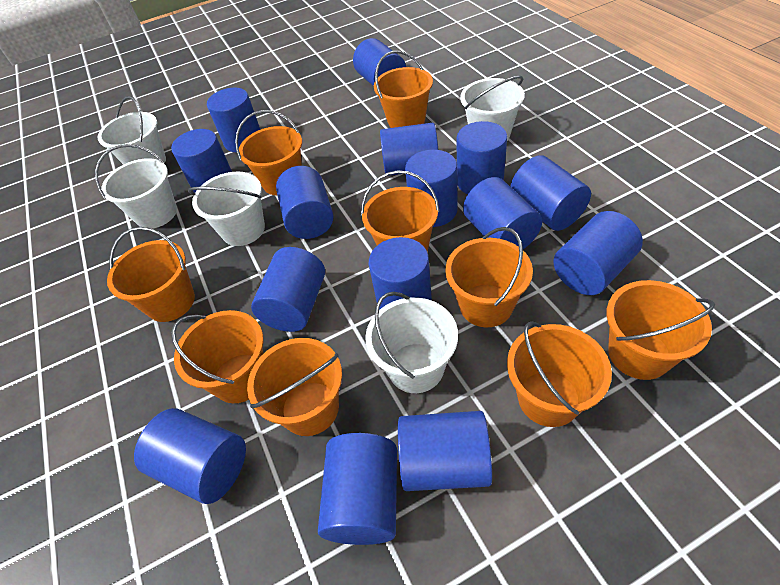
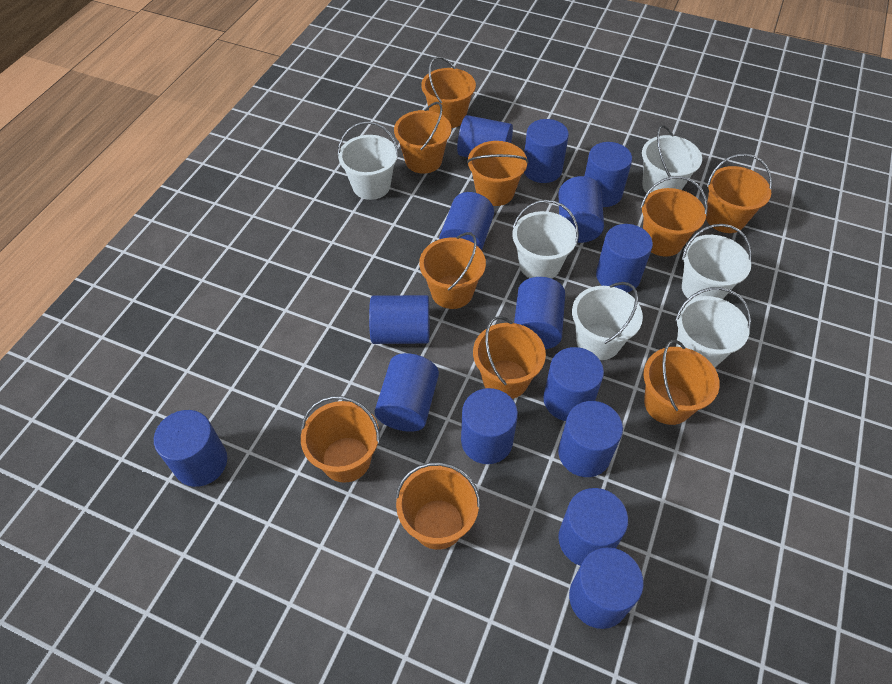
orange bucket: 9 -> 10
white bucket: 5 -> 6

